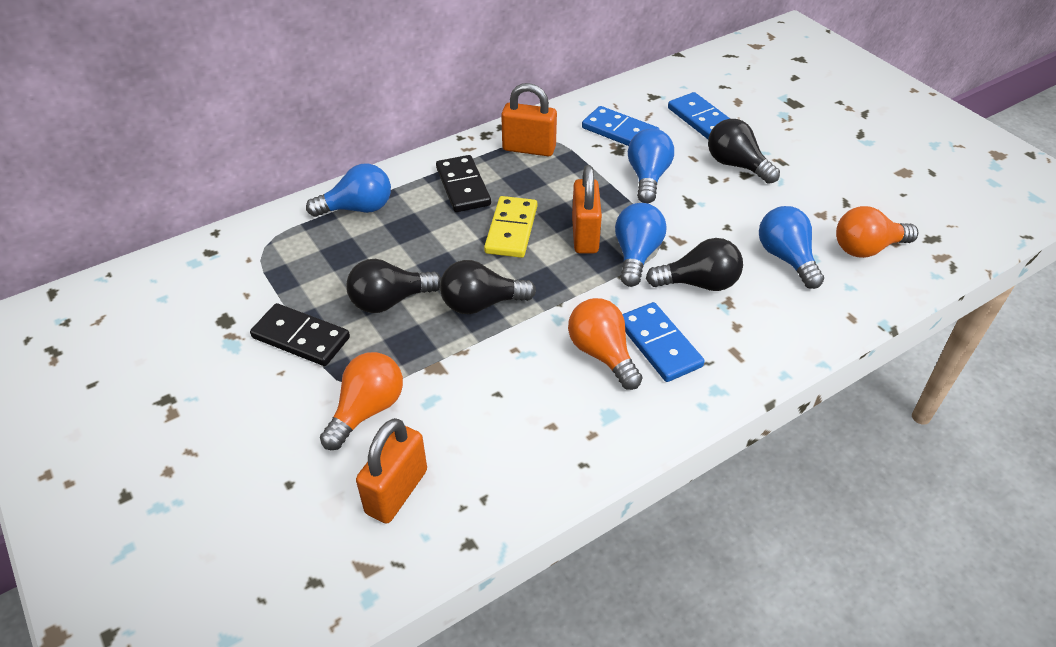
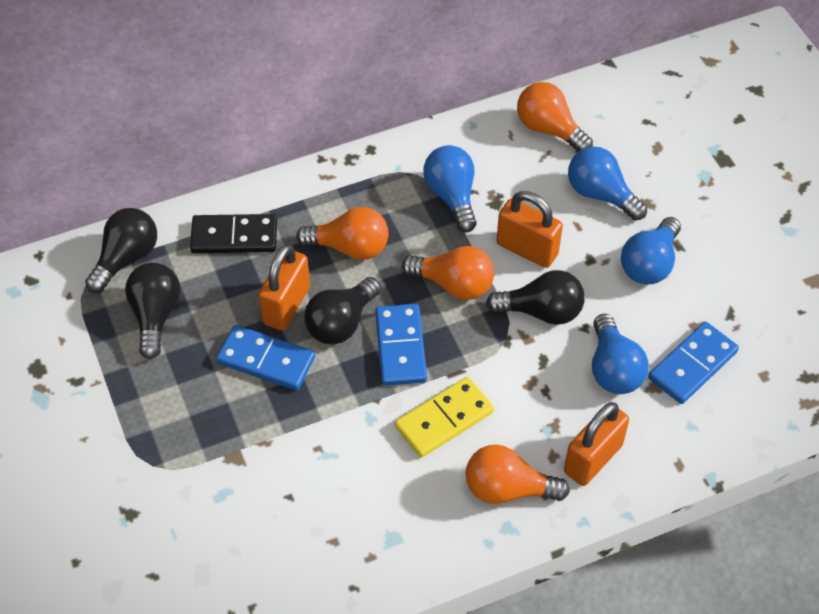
black domino: 2 -> 1
orange light bulb: 3 -> 4

